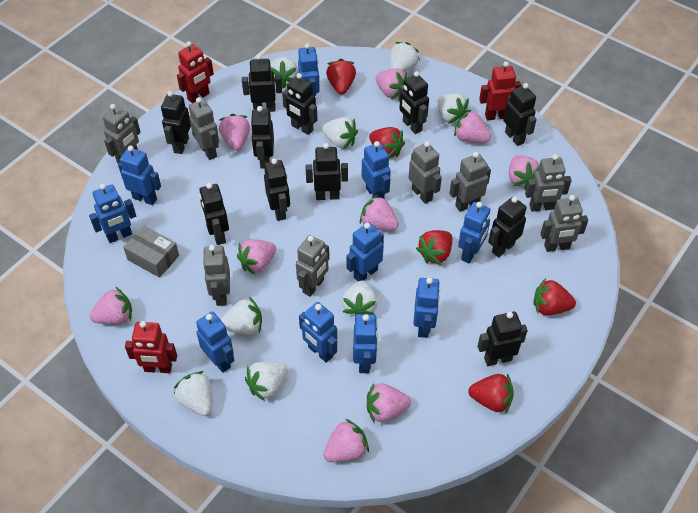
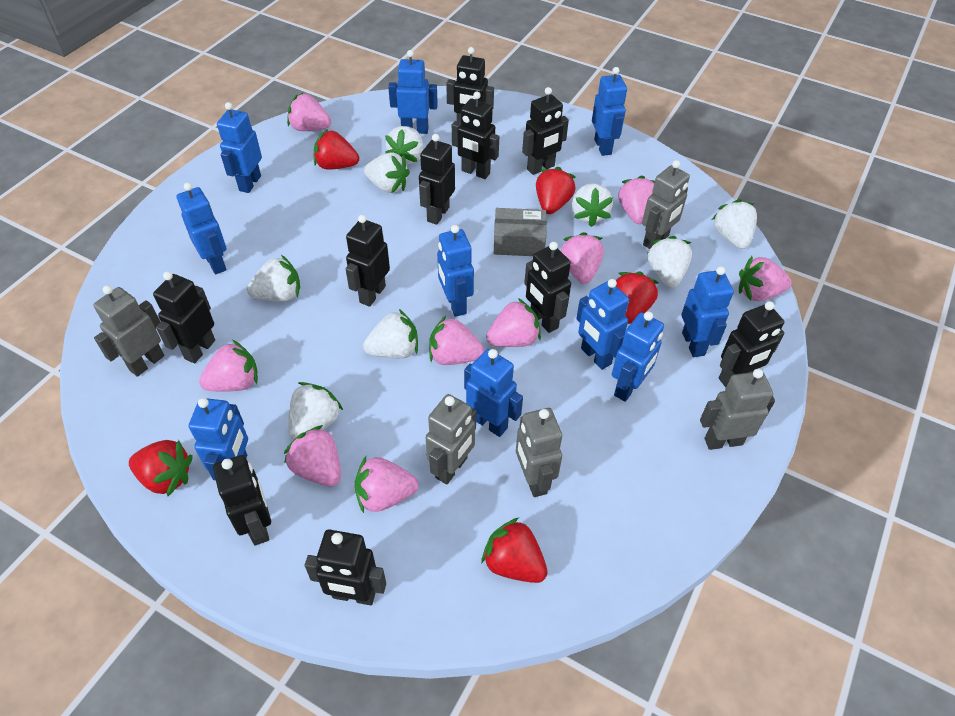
black robot: 11 -> 10
grey robot: 8 -> 5
red robot: 3 -> 0

